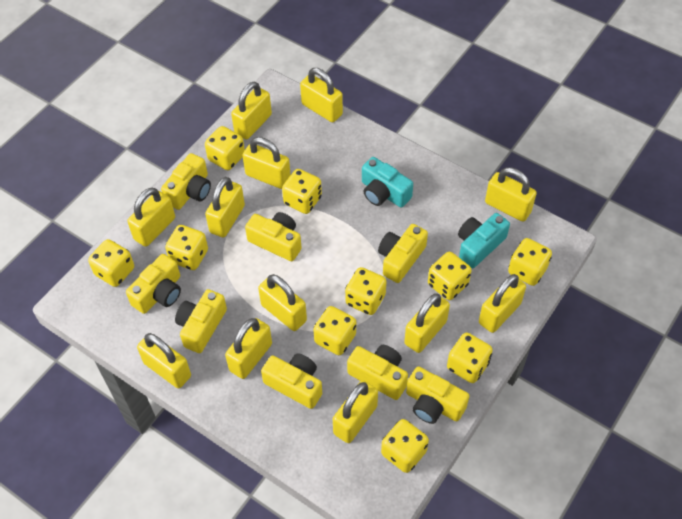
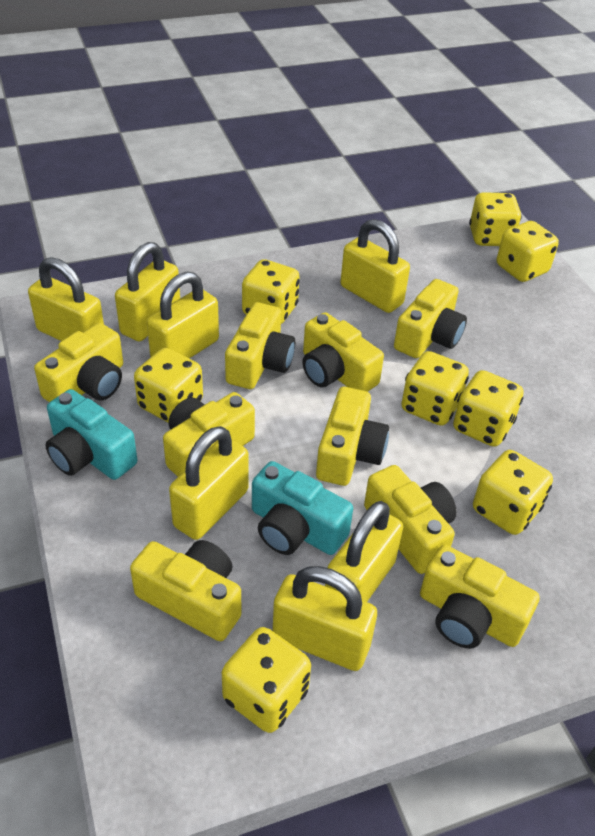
yellow camera: 8 -> 9
yellow dice: 10 -> 8
yellow padlock: 12 -> 7

